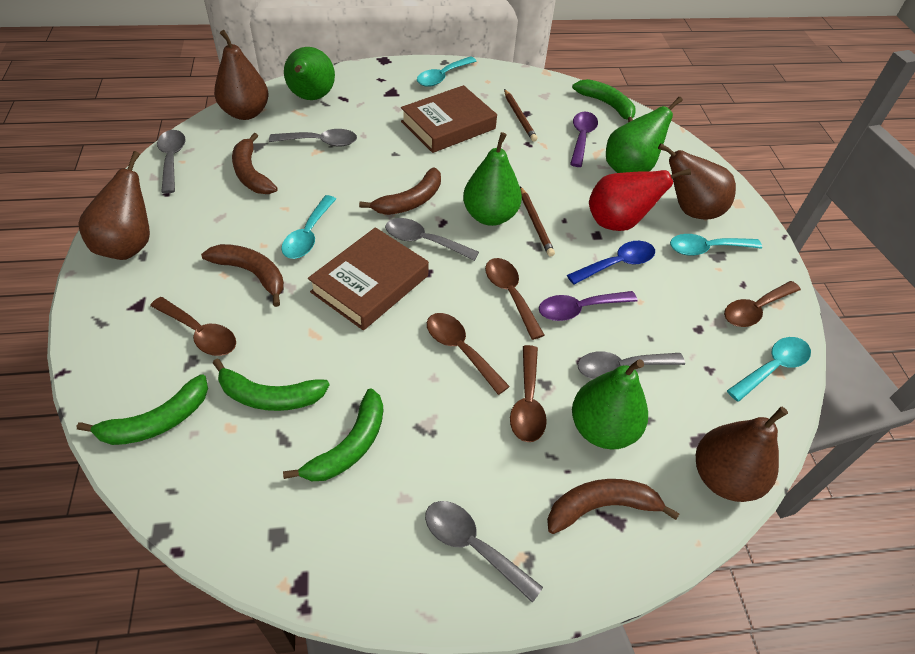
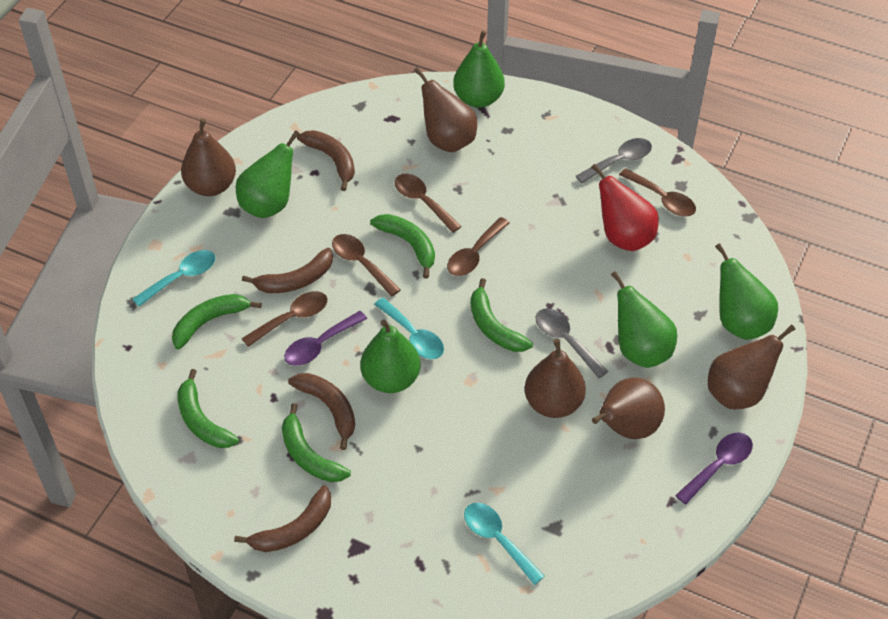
blue spoon: 1 -> 0
brown book: 2 -> 0
brown pear: 4 -> 5
brown pencil: 2 -> 0
green banana: 4 -> 5
green pear: 4 -> 5
grey spoon: 5 -> 2
turquoise spoon: 4 -> 3

